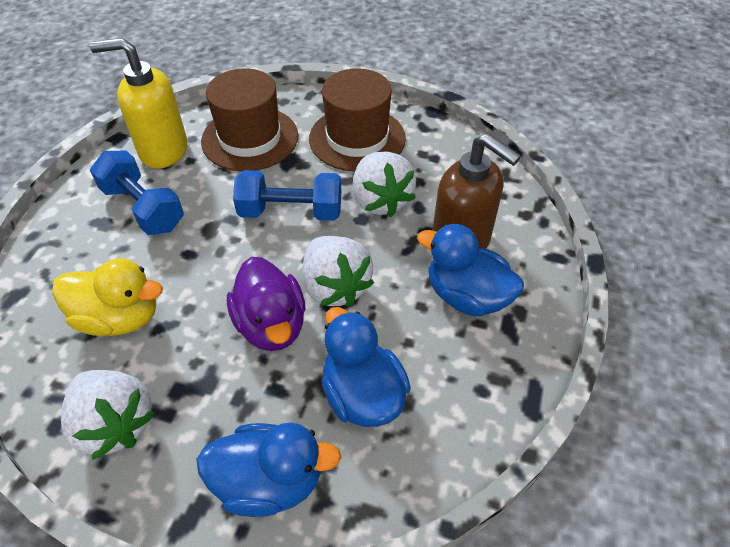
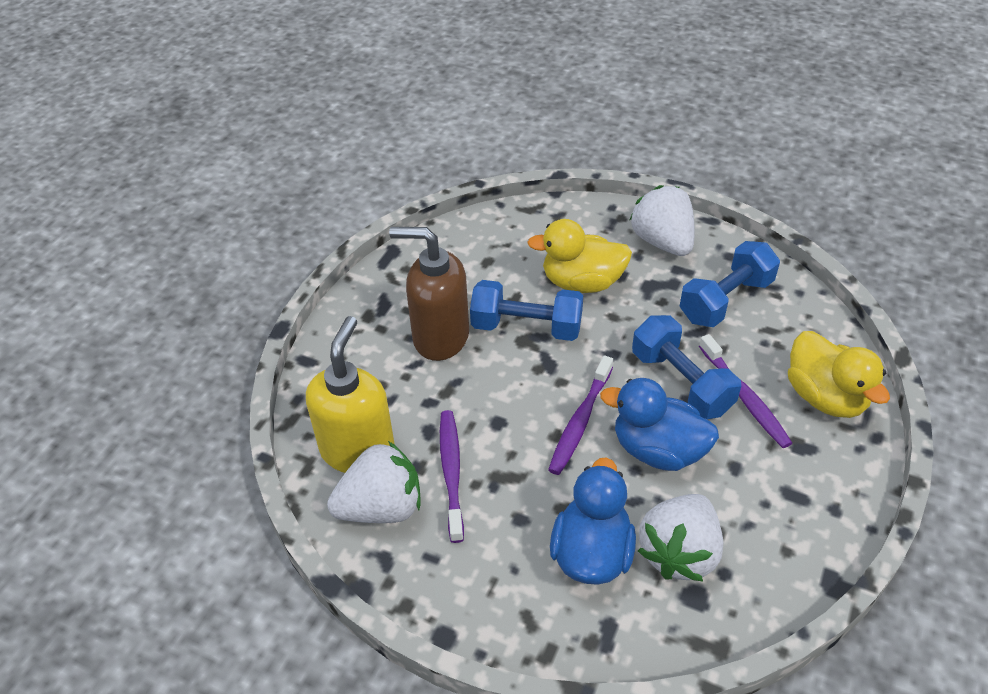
blue duck: 3 -> 2
blue dumbbell: 2 -> 3
brown hat: 2 -> 0
purple duck: 1 -> 0
purple toothbrush: 0 -> 3
yellow duck: 1 -> 2

